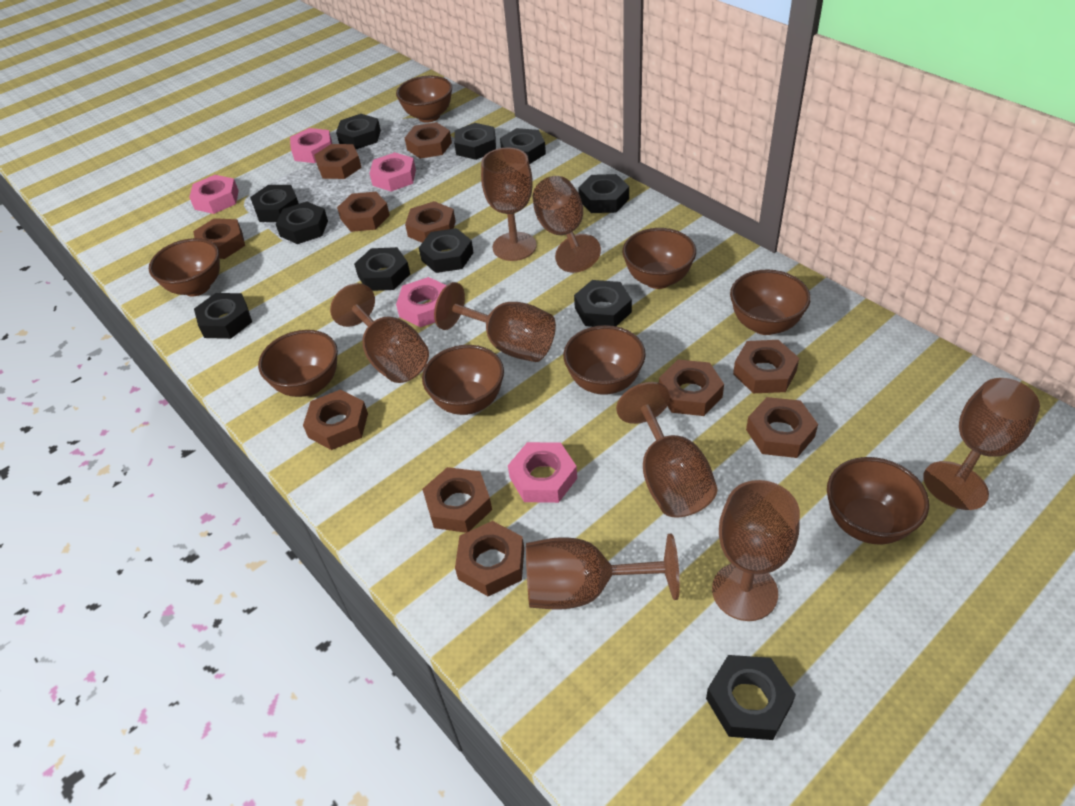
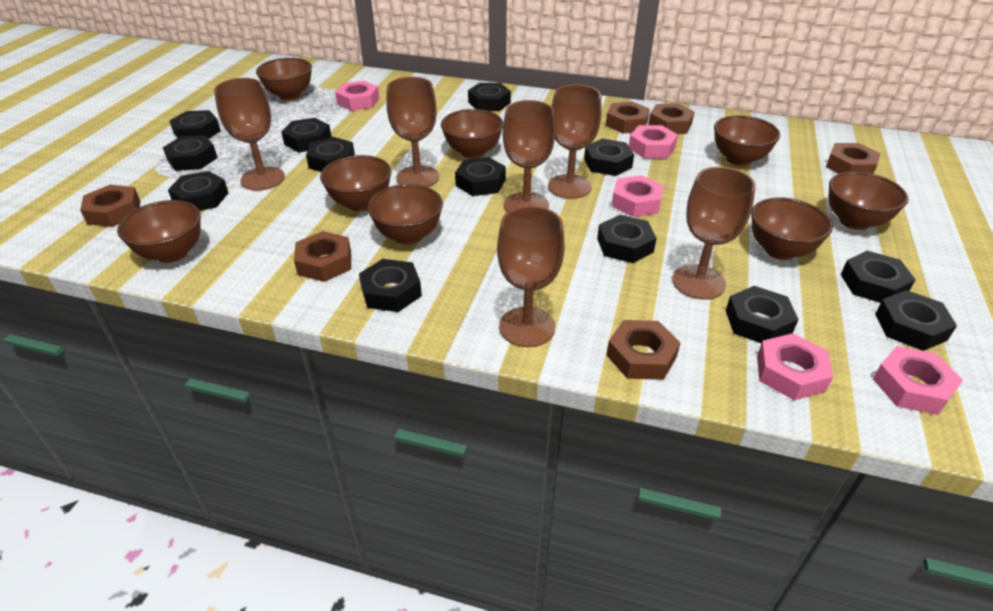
black nut: 11 -> 13
brown goblet: 8 -> 6
brown nut: 11 -> 6

